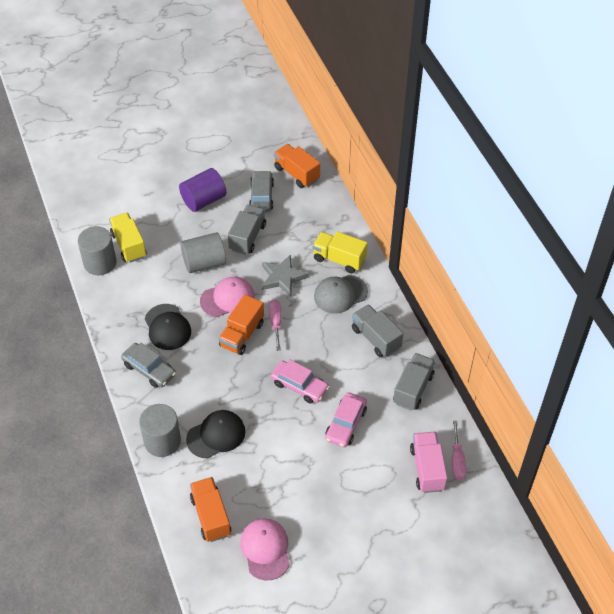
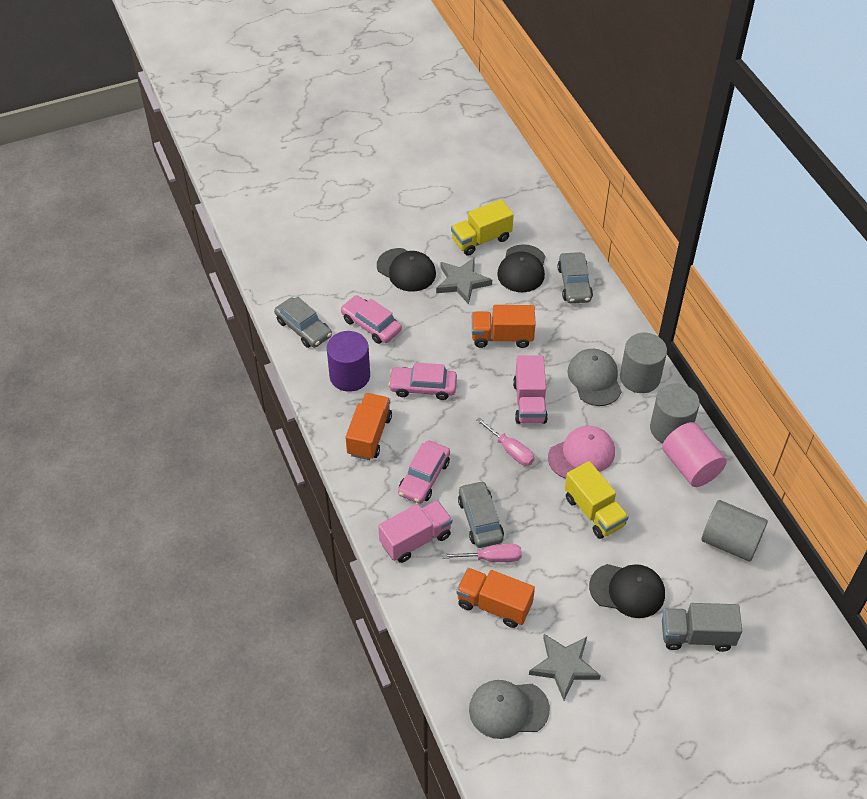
black cap: 2 -> 3
grey cap: 1 -> 2
grey car: 2 -> 3
grey star: 1 -> 2
grey truck: 3 -> 1
pink cap: 2 -> 1
pink car: 2 -> 3
pink cylinder: 0 -> 1
pink truck: 1 -> 2

